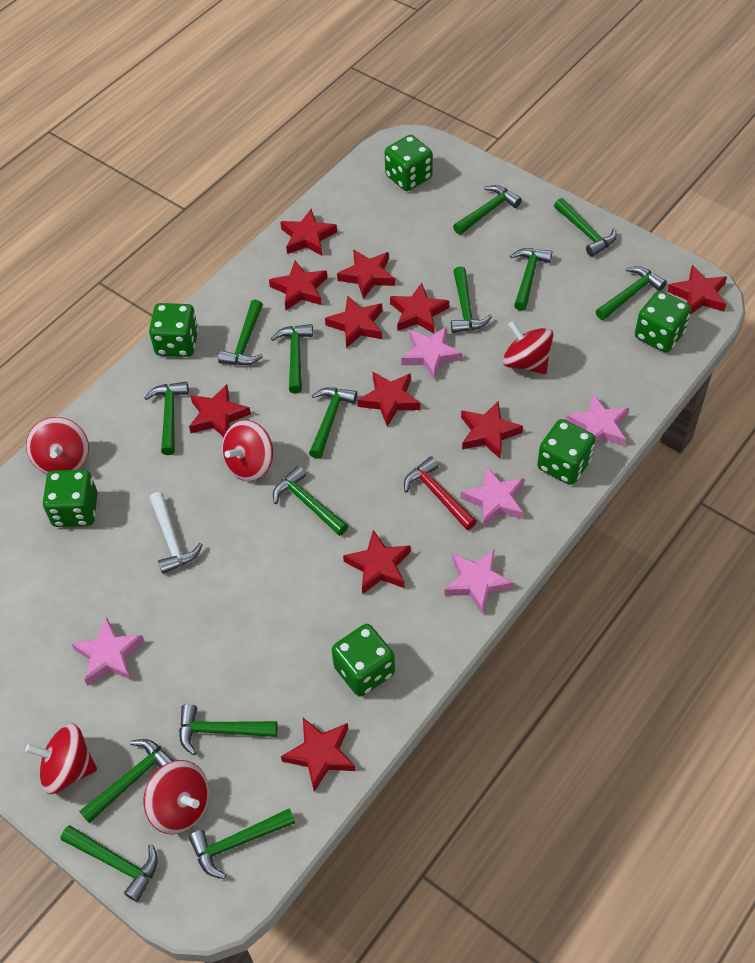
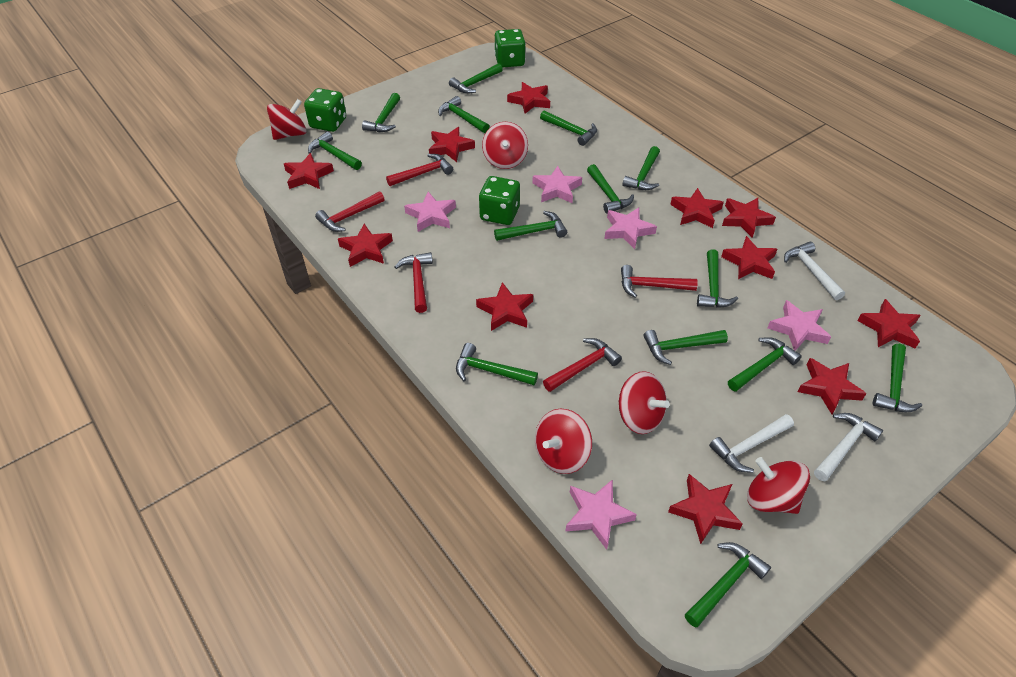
green dice: 6 -> 3
red hammer: 1 -> 5
white hammer: 1 -> 3

